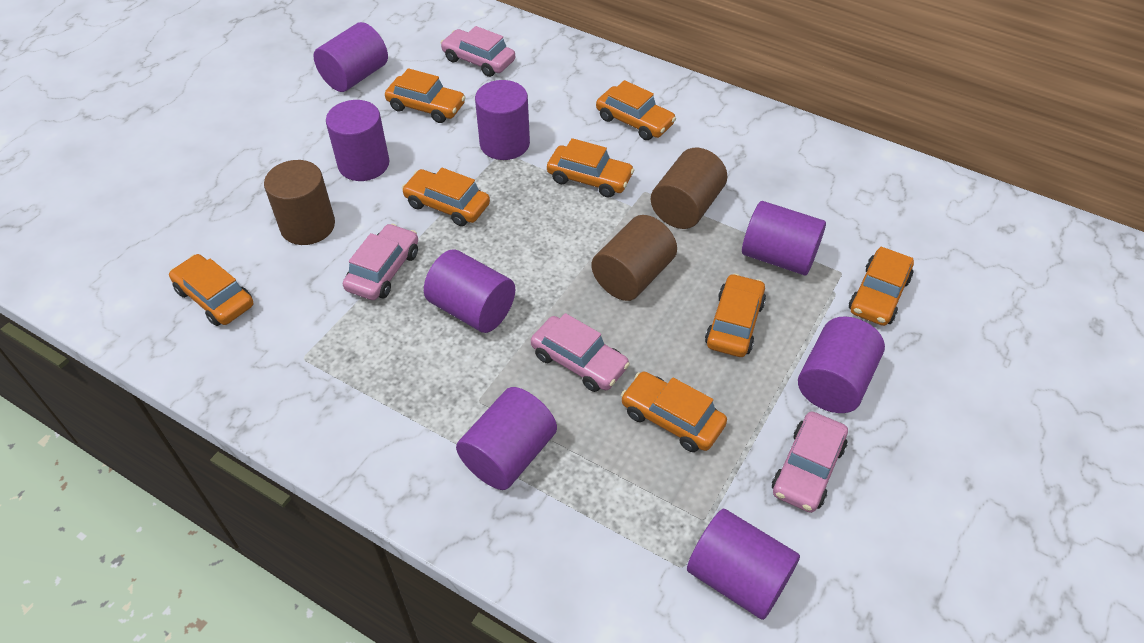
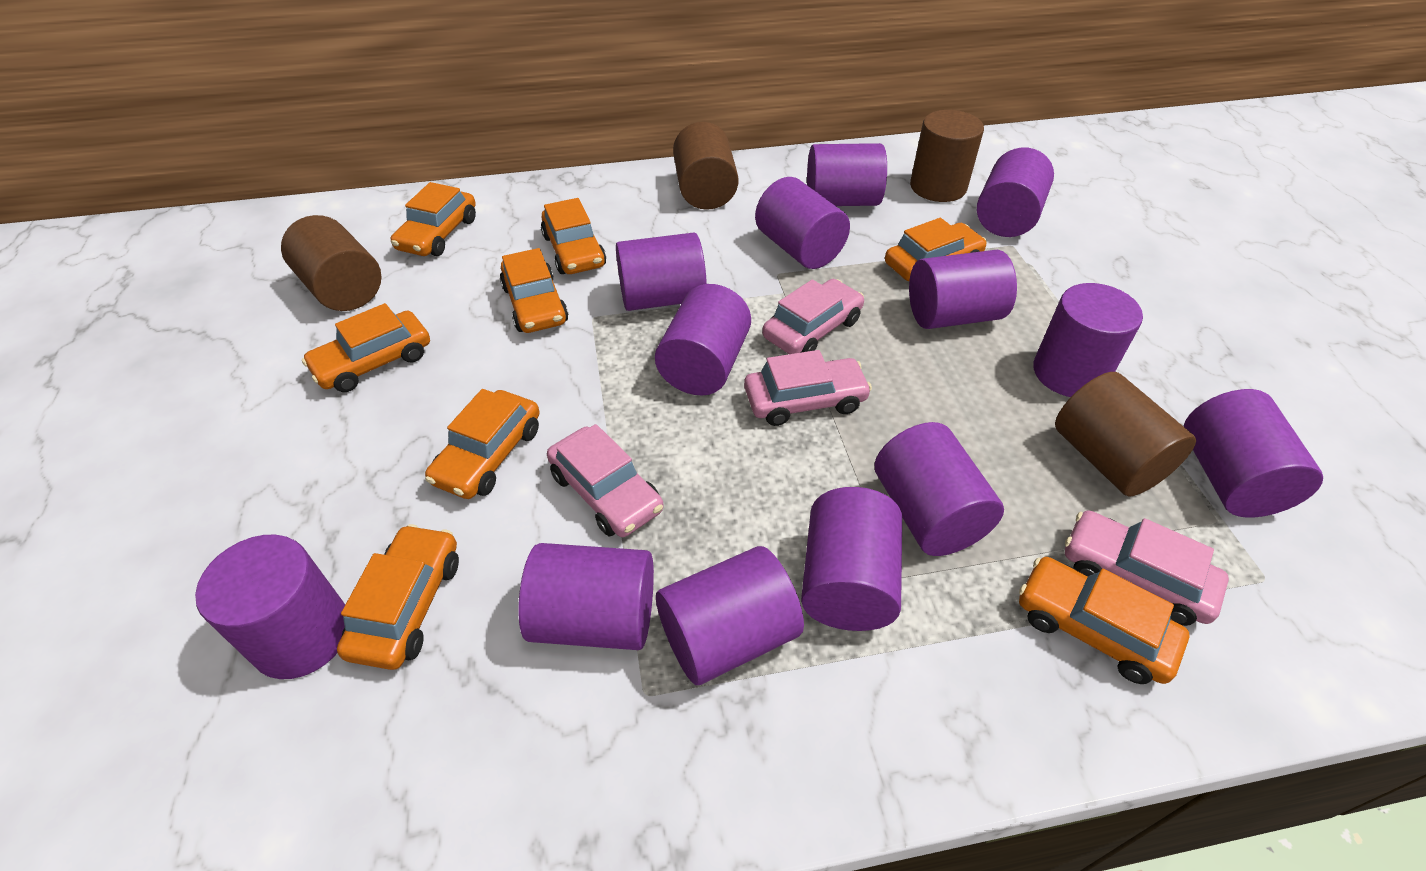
brown cylinder: 3 -> 4
purple cylinder: 8 -> 13

